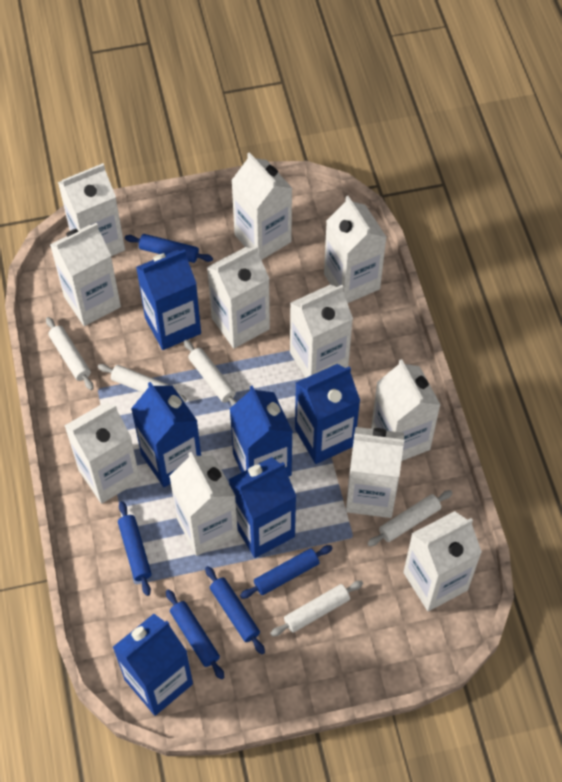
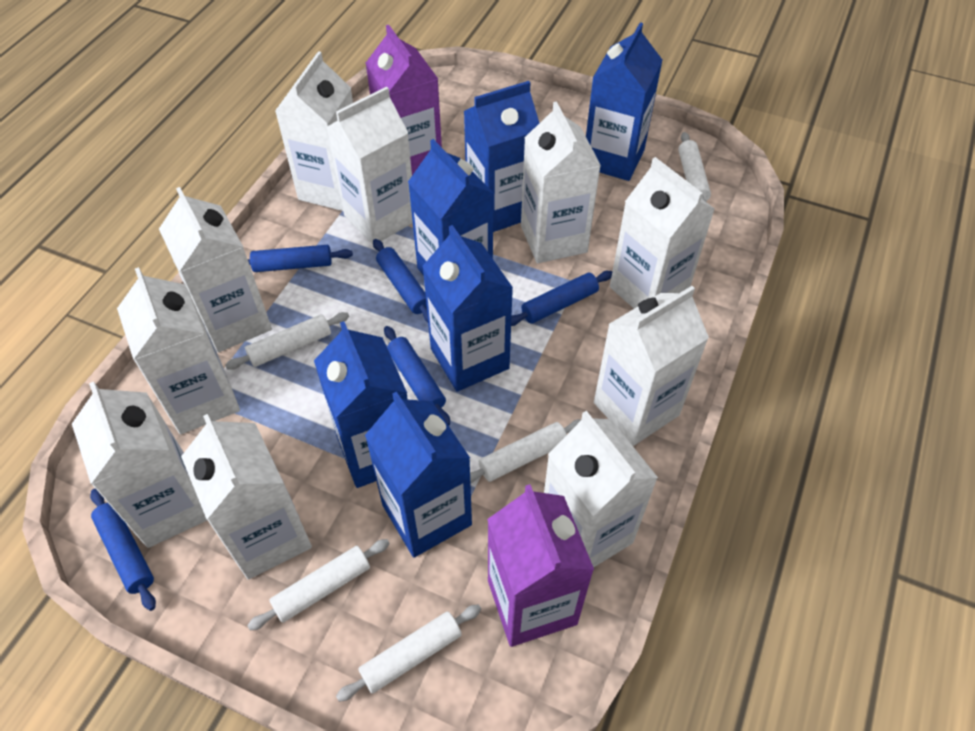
purple carton: 0 -> 2
white carton: 11 -> 10

